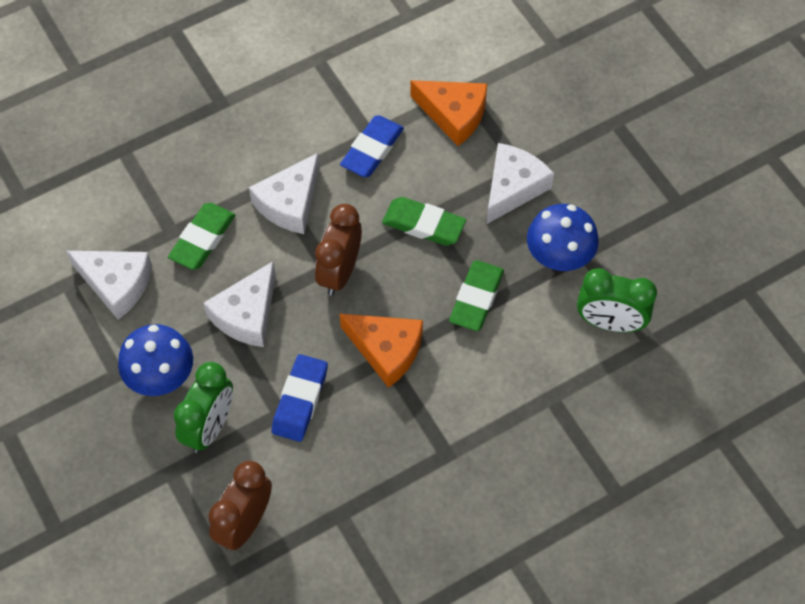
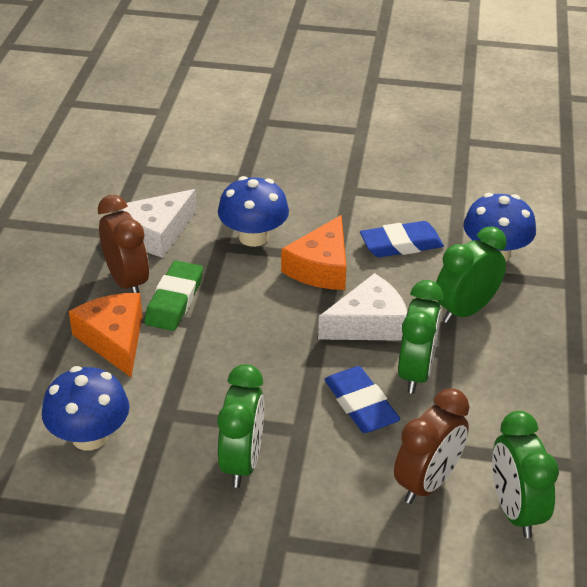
blue mushroom: 2 -> 3
green clock: 2 -> 4
green eraser: 3 -> 1
white cheese: 4 -> 2

